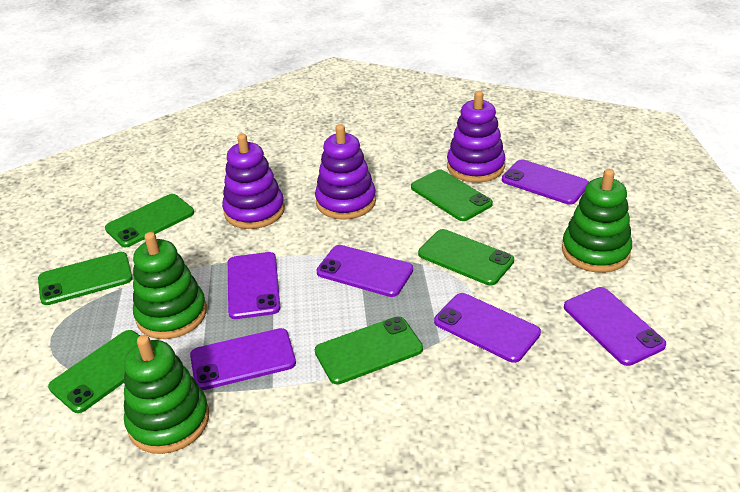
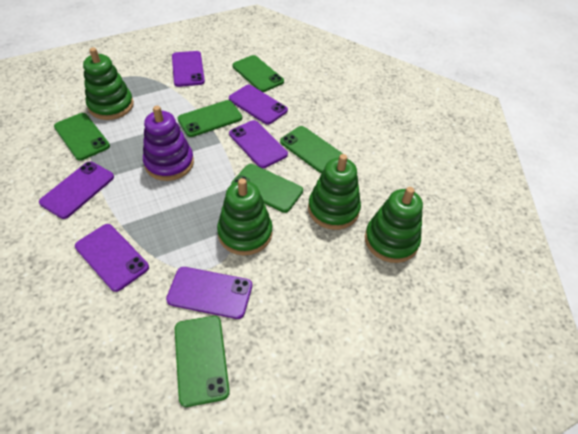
green stacking toy: 3 -> 4
purple stacking toy: 3 -> 1

